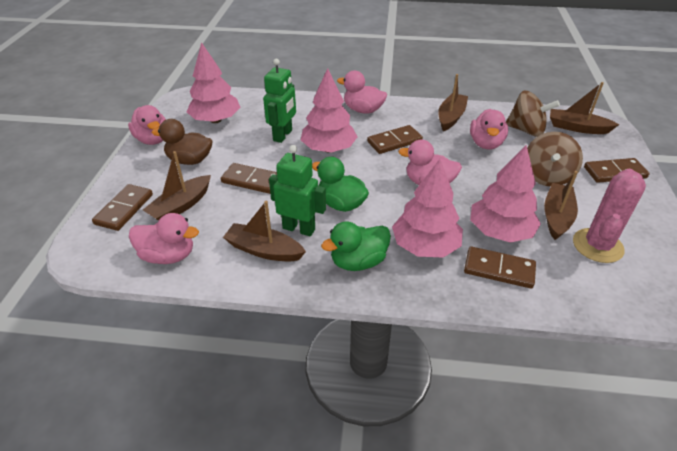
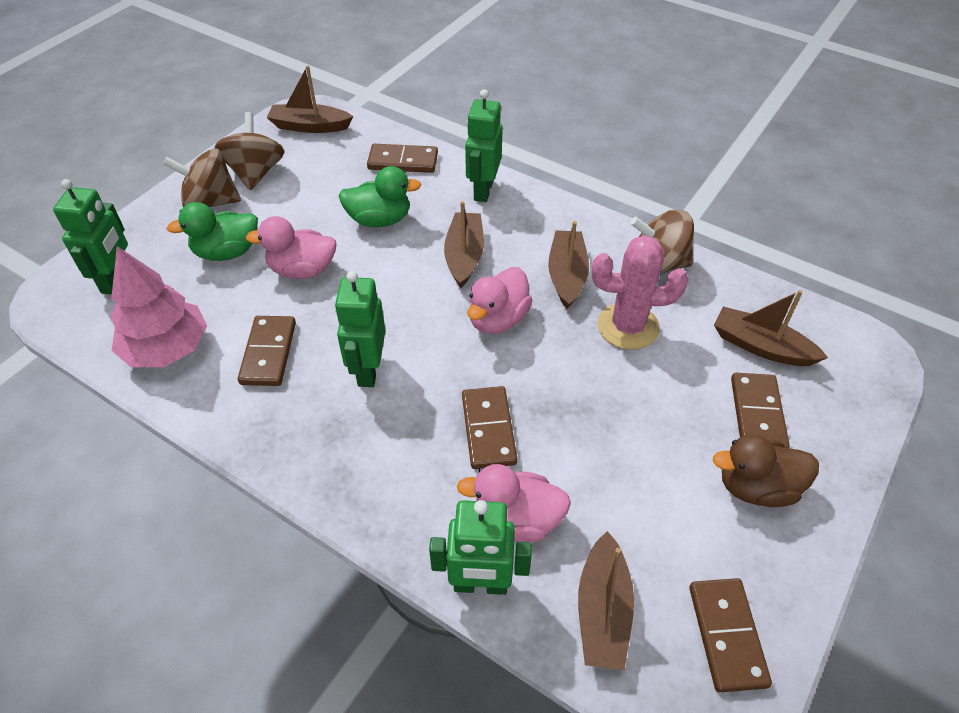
brown spinning top: 2 -> 3
green robot: 2 -> 4
pink duck: 5 -> 3
pink tree: 4 -> 1

